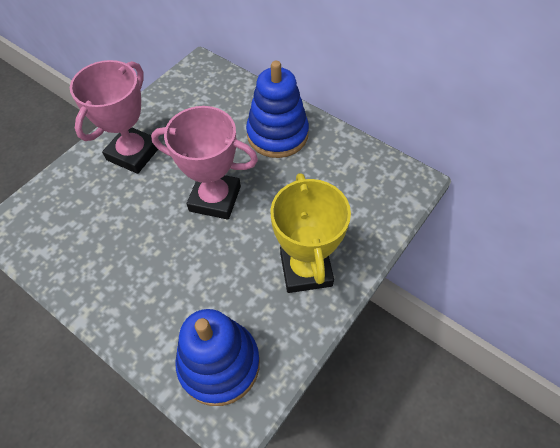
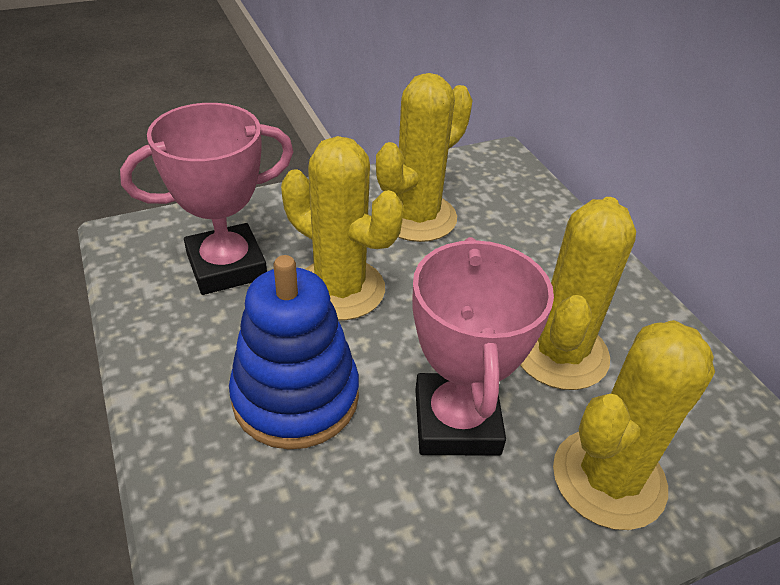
blue stacking toy: 2 -> 1
yellow cactus: 0 -> 4
yellow trophy: 1 -> 0

